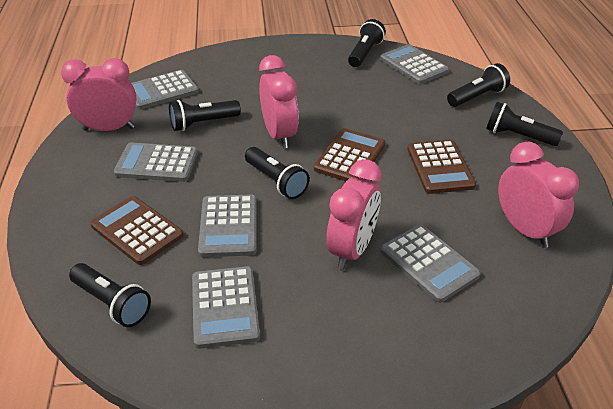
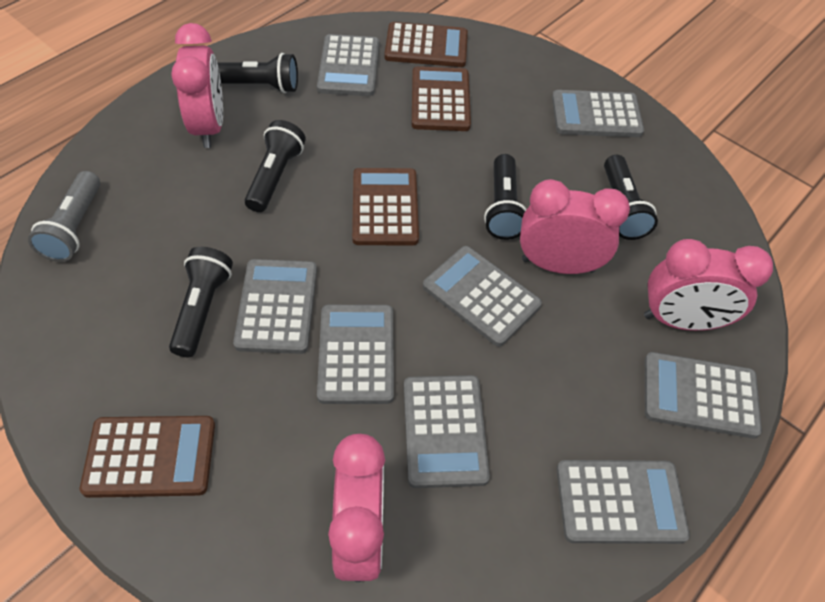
black flashlight: 6 -> 5
brown calculator: 3 -> 4
grey calculator: 6 -> 8
grey flashlight: 0 -> 1

